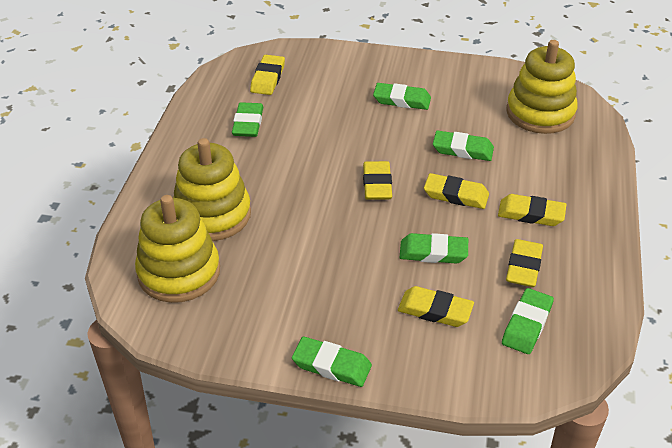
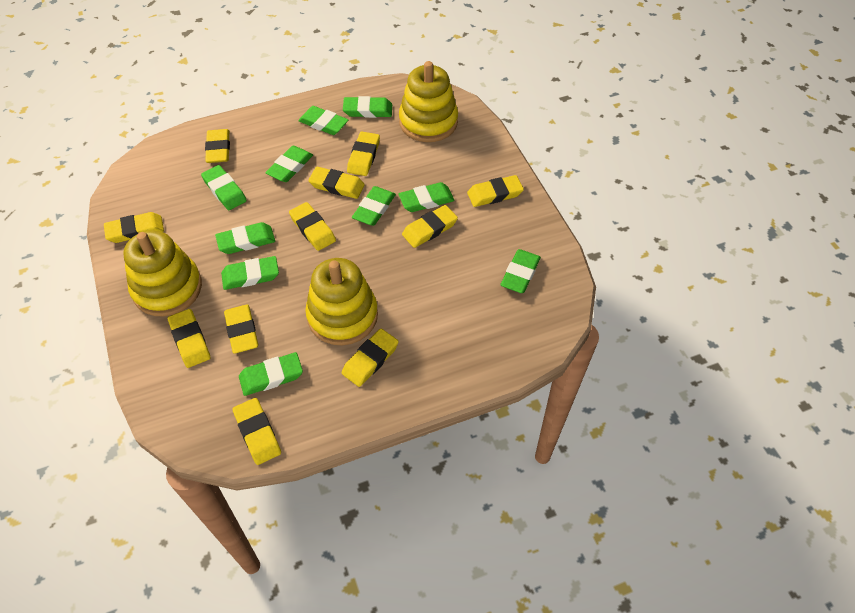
green eraser: 6 -> 10
yellow eraser: 6 -> 11

